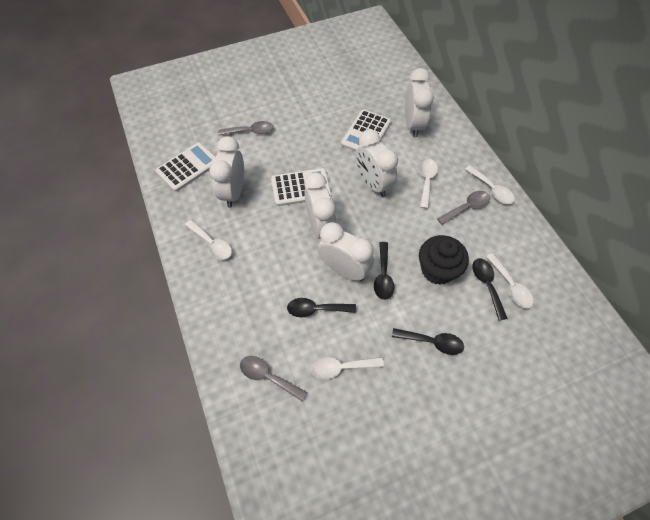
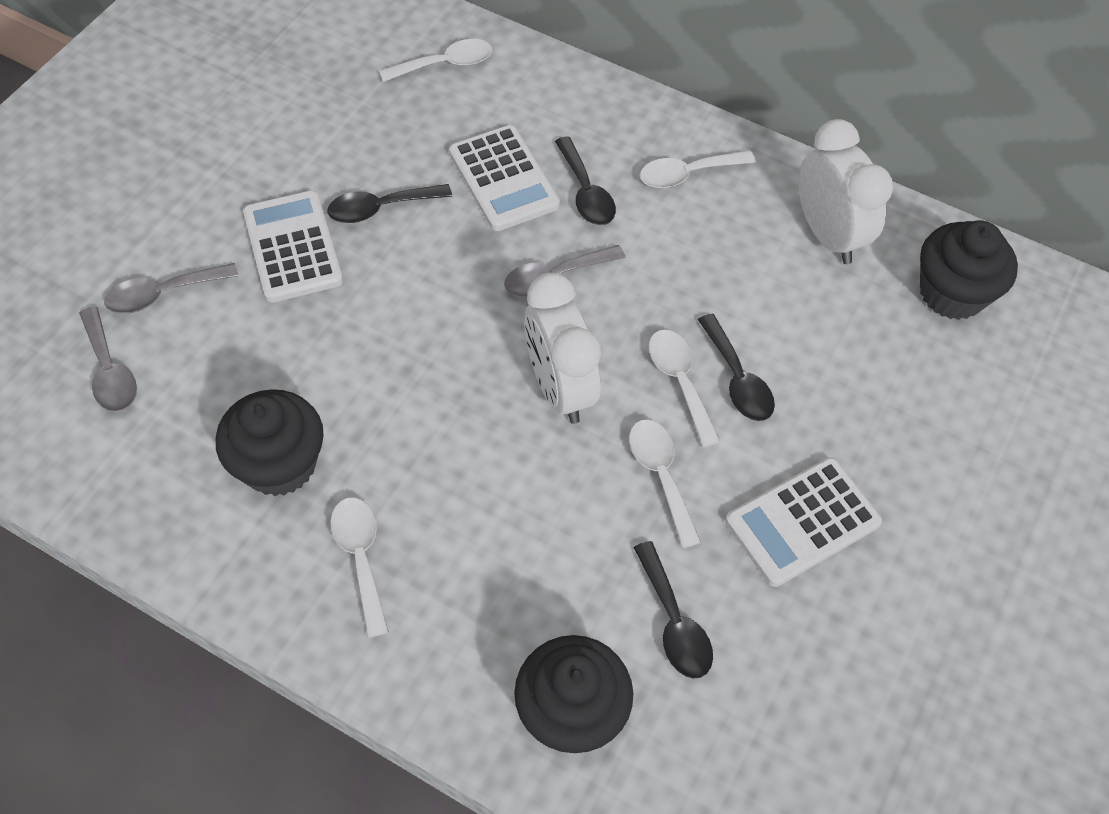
black cupcake: 1 -> 3
white clock: 5 -> 2

